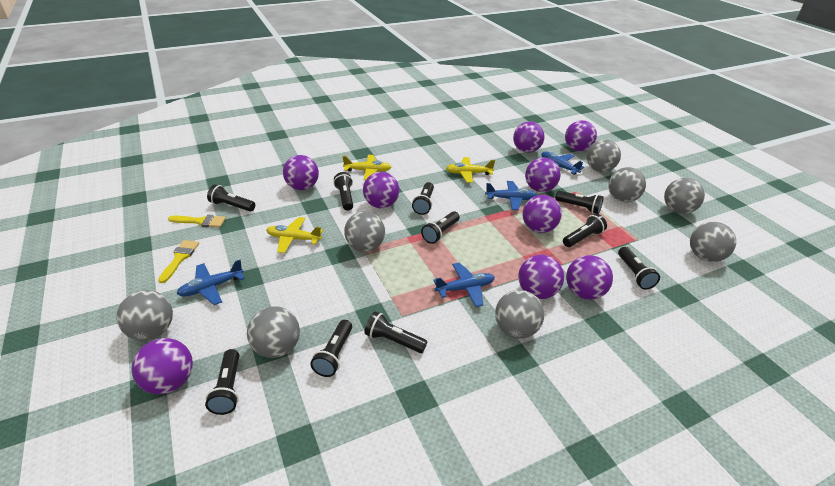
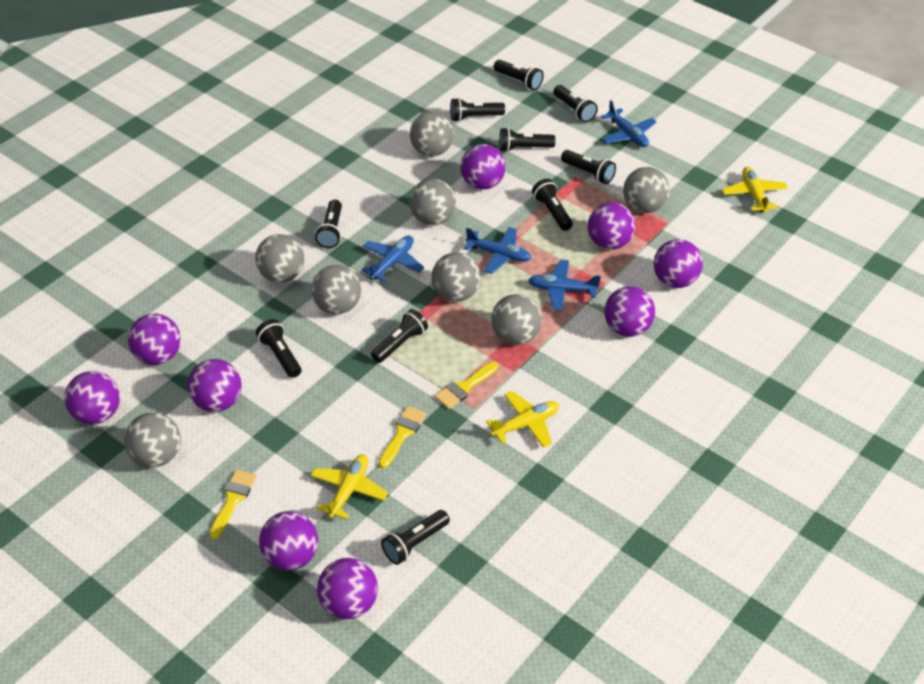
yellow brush: 2 -> 3

